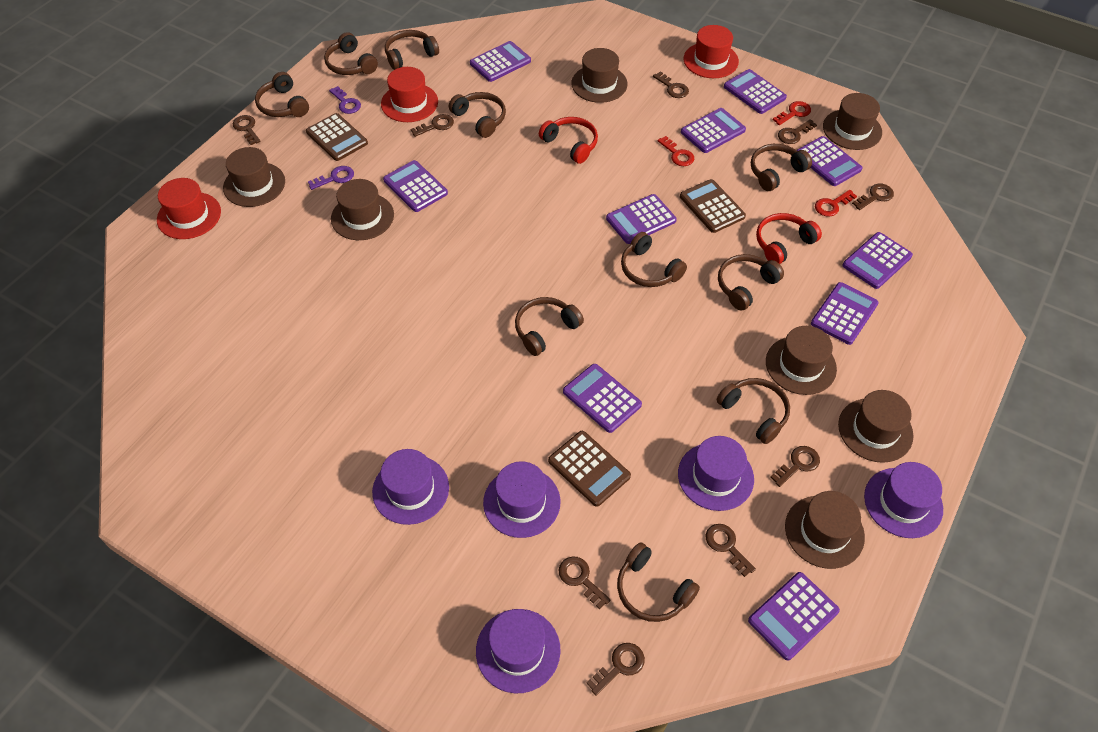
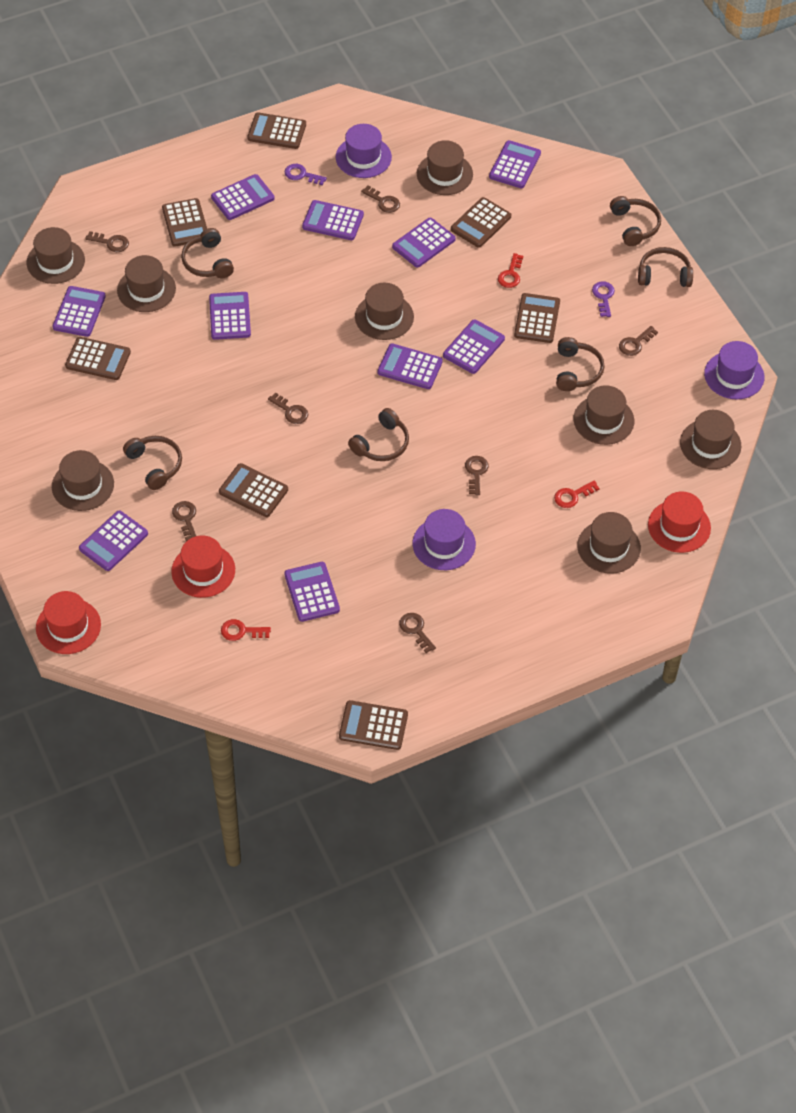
brown calculator: 3 -> 7
brown hat: 7 -> 8
brown headphones: 10 -> 6
brown key: 9 -> 7
purple hat: 5 -> 3
red headphones: 2 -> 0

